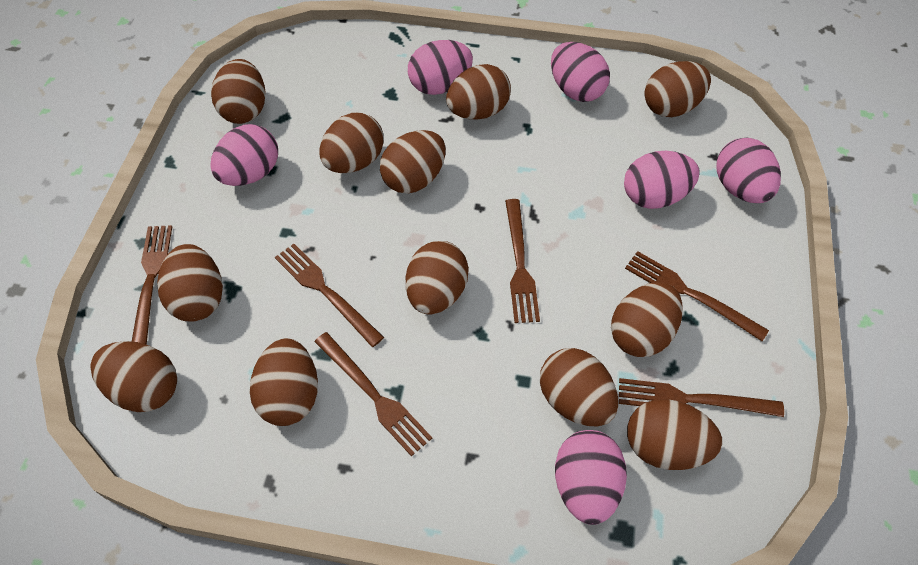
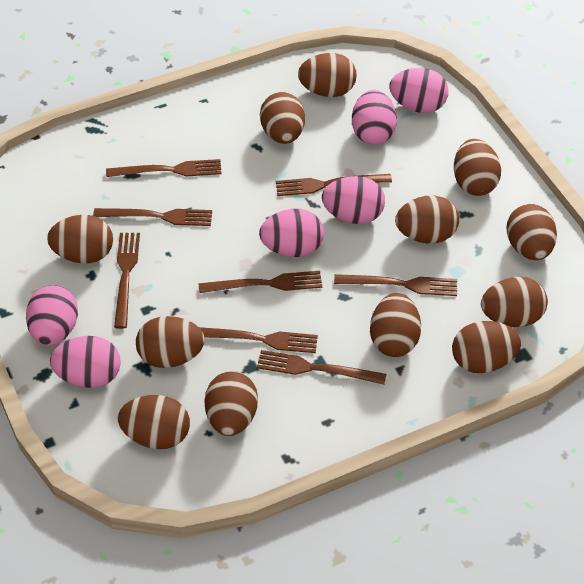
brown fork: 6 -> 8

